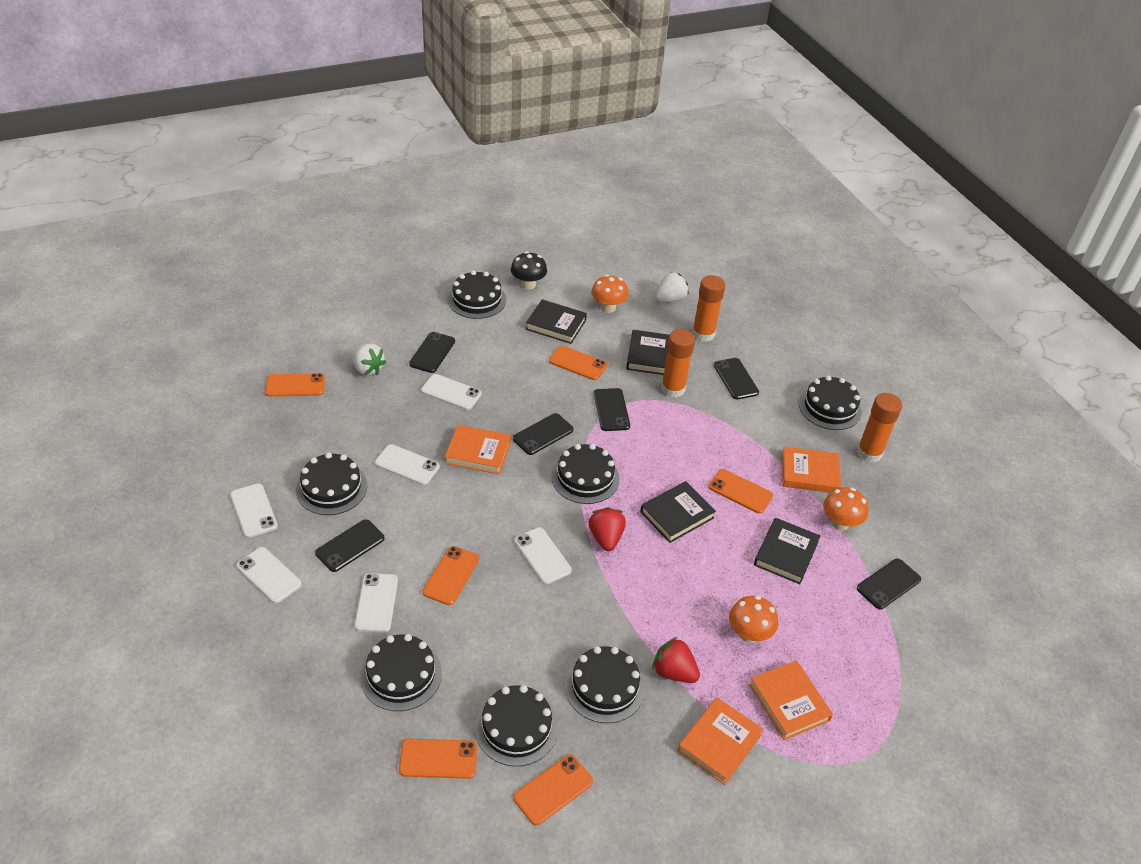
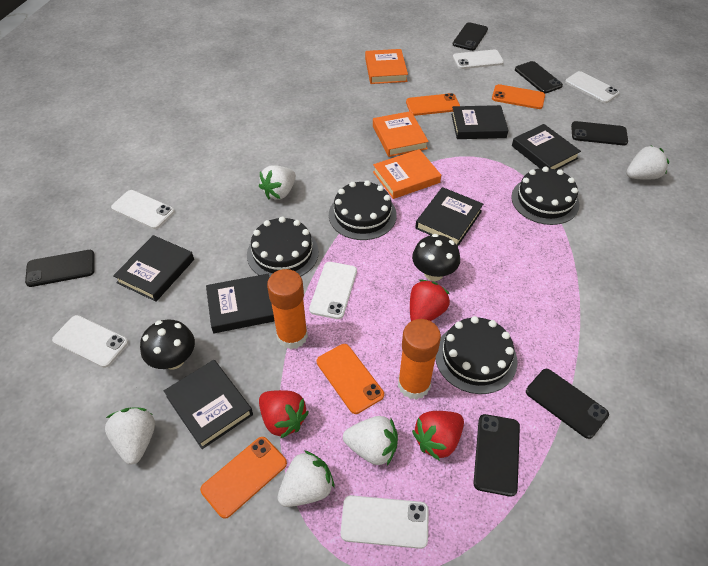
black book: 4 -> 6
black cake: 7 -> 4
black mushroom: 1 -> 2
orange book: 4 -> 3
orange glue stick: 3 -> 2
orange mushroom: 3 -> 0
orange phone: 6 -> 4
red strawberry: 2 -> 3
white strawberry: 2 -> 5

